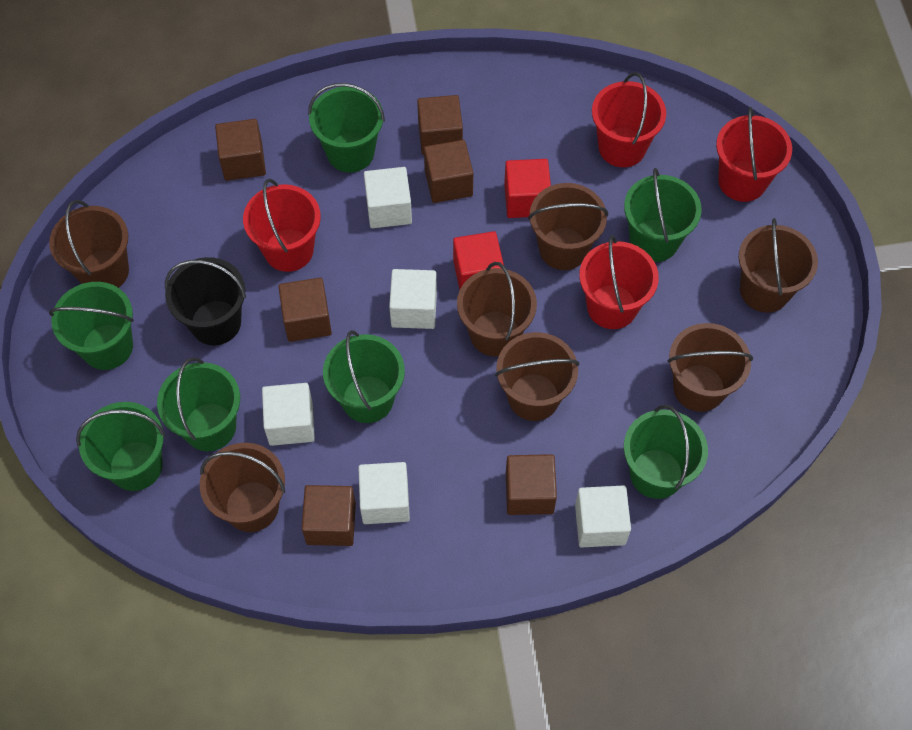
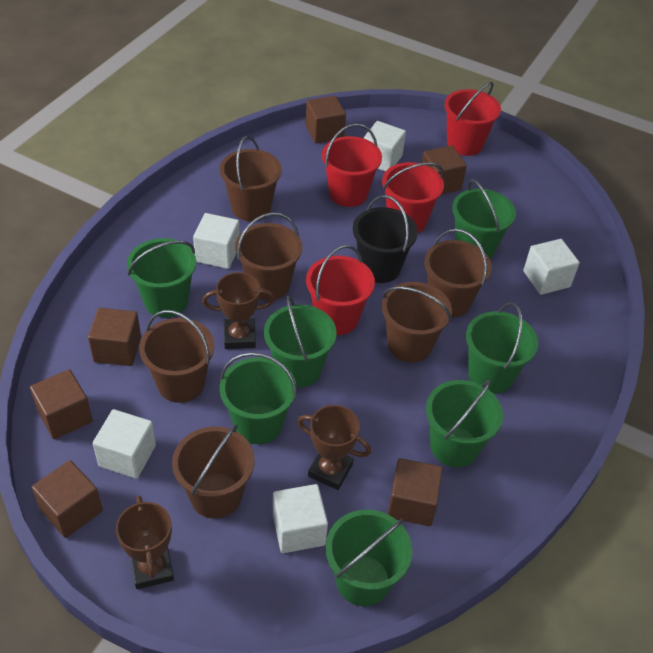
brown bucket: 7 -> 6
brown trophy: 0 -> 3
red cube: 2 -> 0

